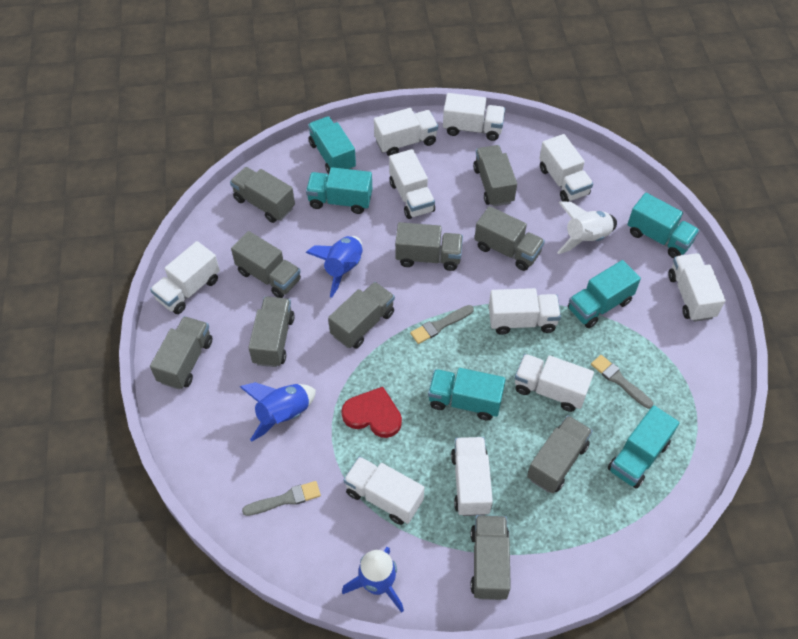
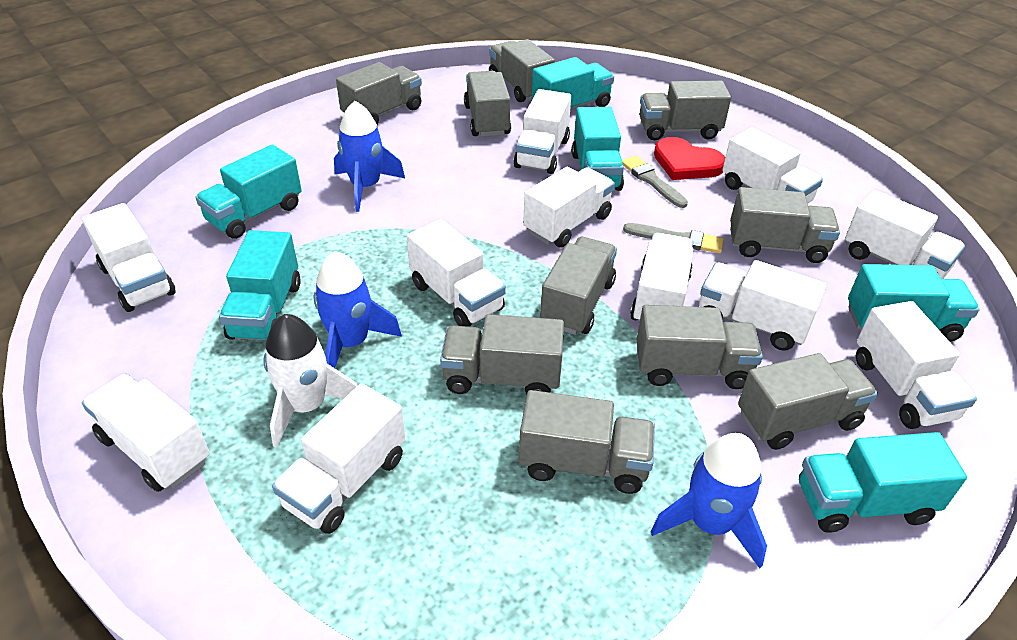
grey brush: 3 -> 2
white truck: 10 -> 11

